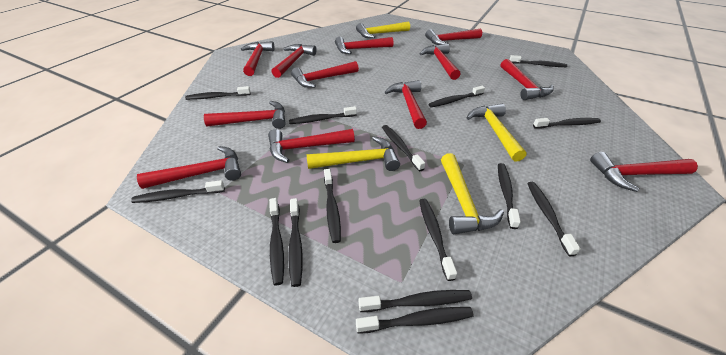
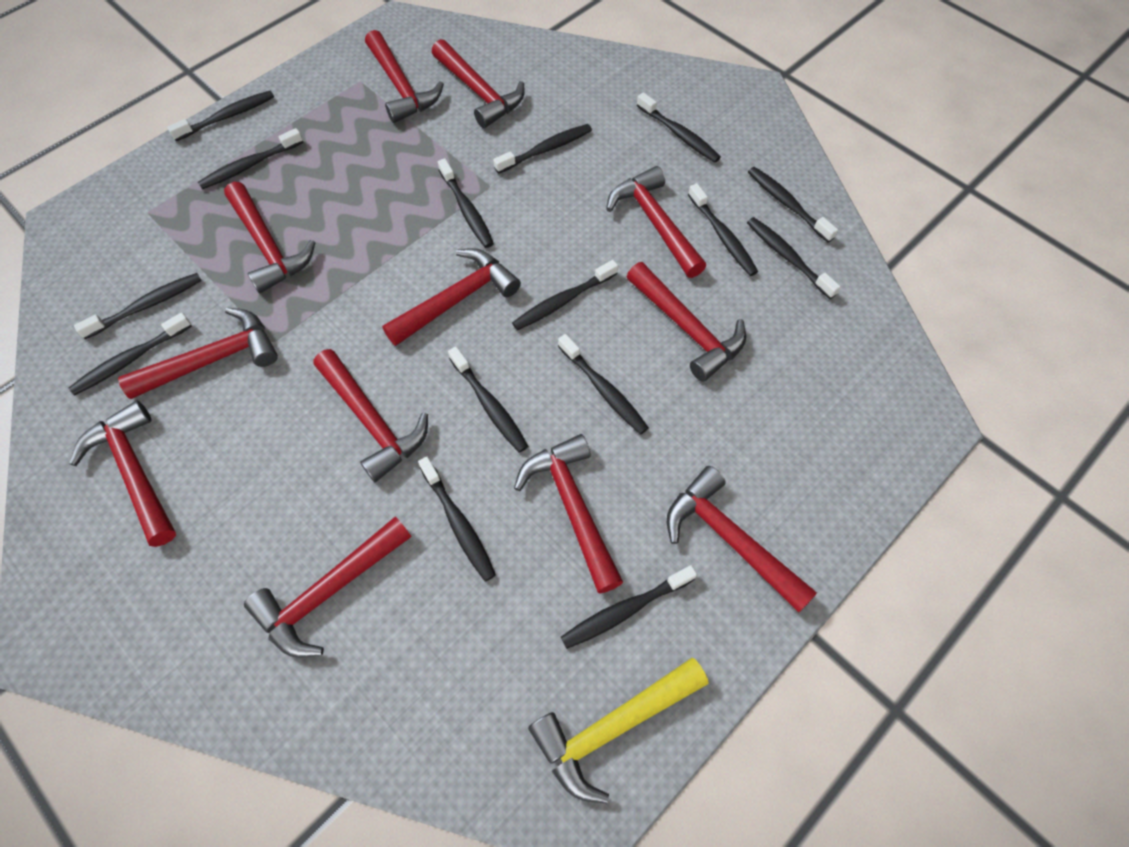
yellow hammer: 4 -> 1

